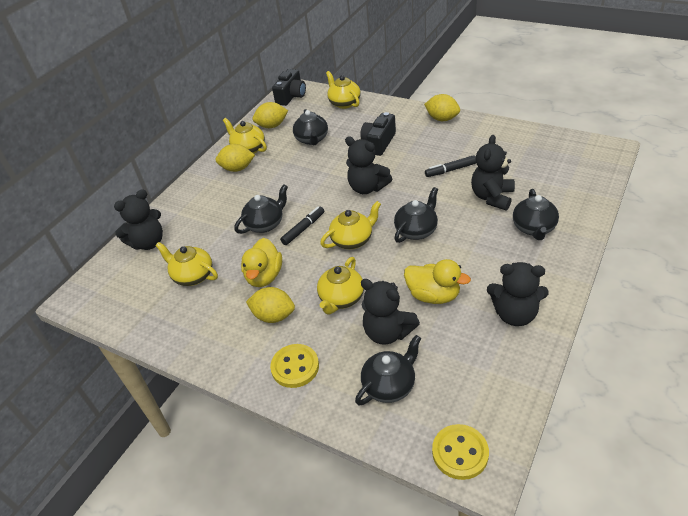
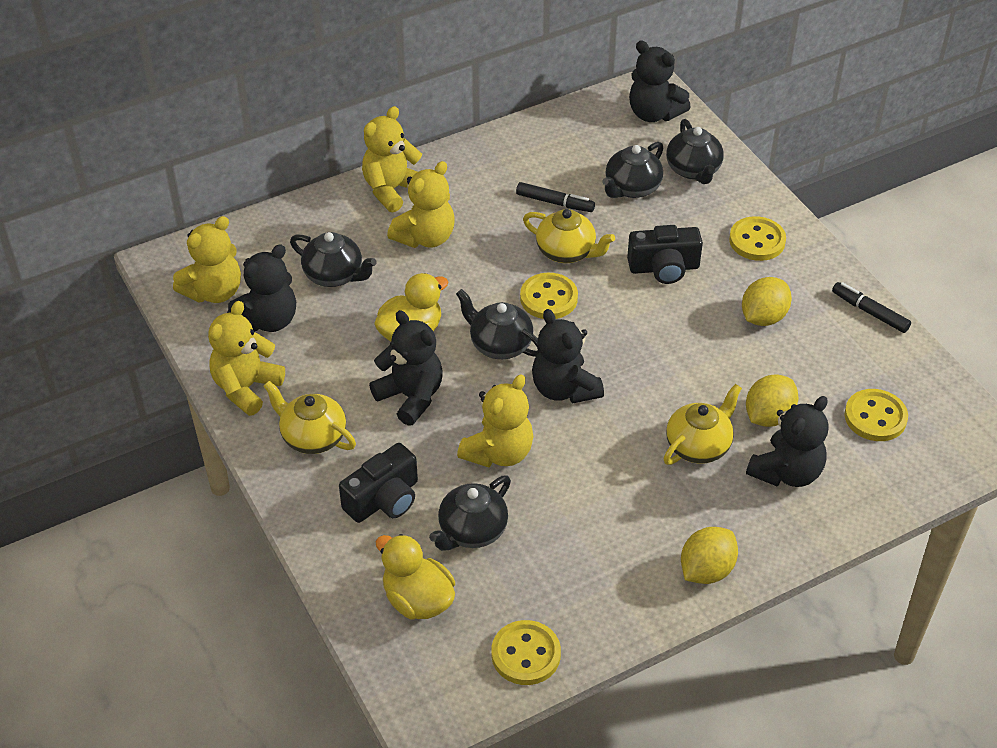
yellow button: 2 -> 4
yellow lemon: 4 -> 3
yellow teapot: 5 -> 3
yellow teddy bear: 0 -> 5

